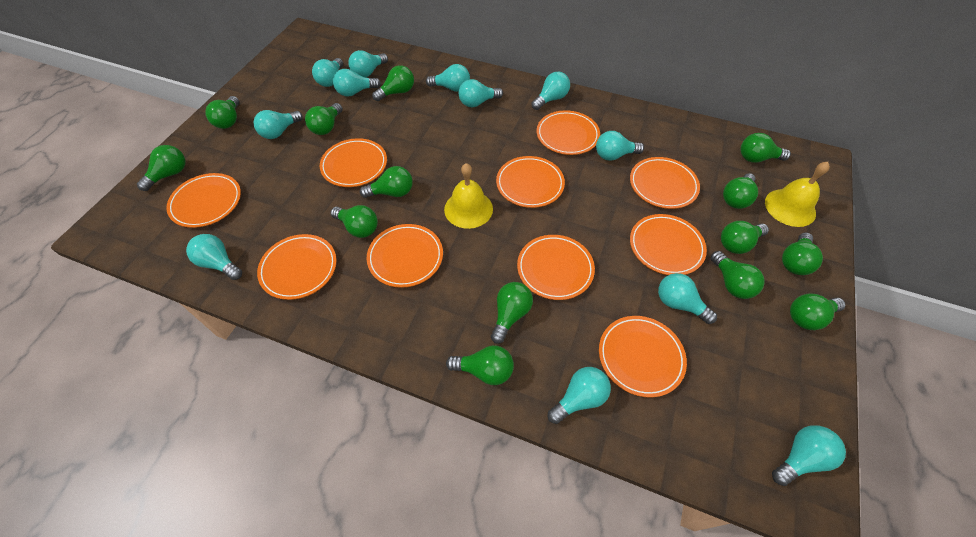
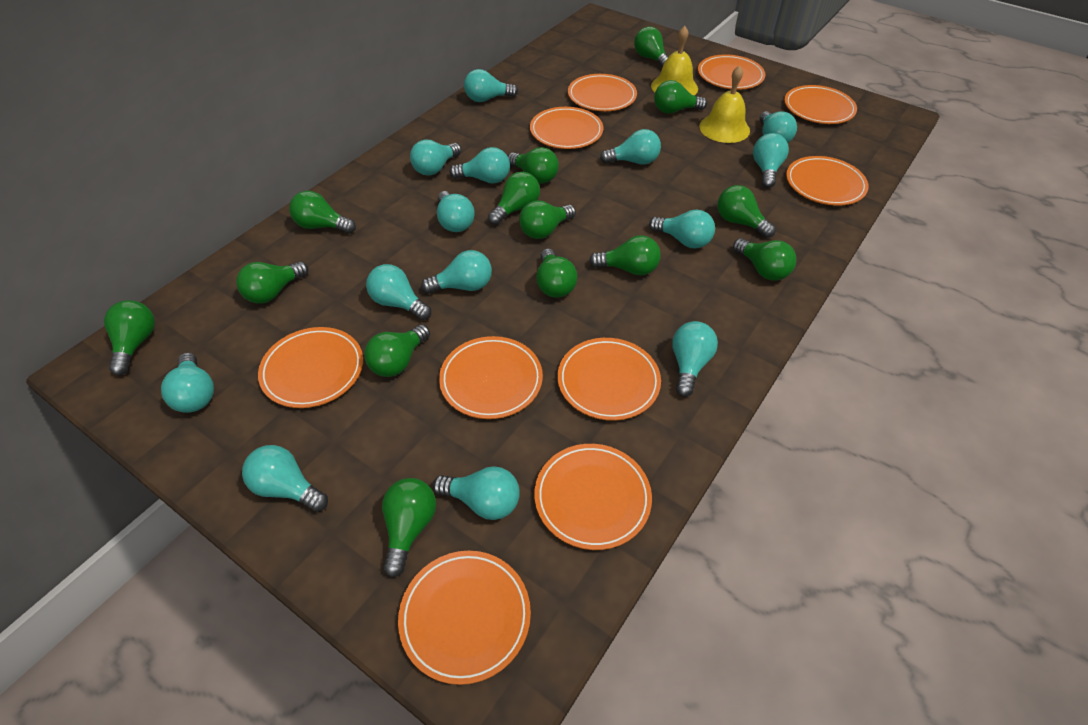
turquoise light bulb: 12 -> 14

